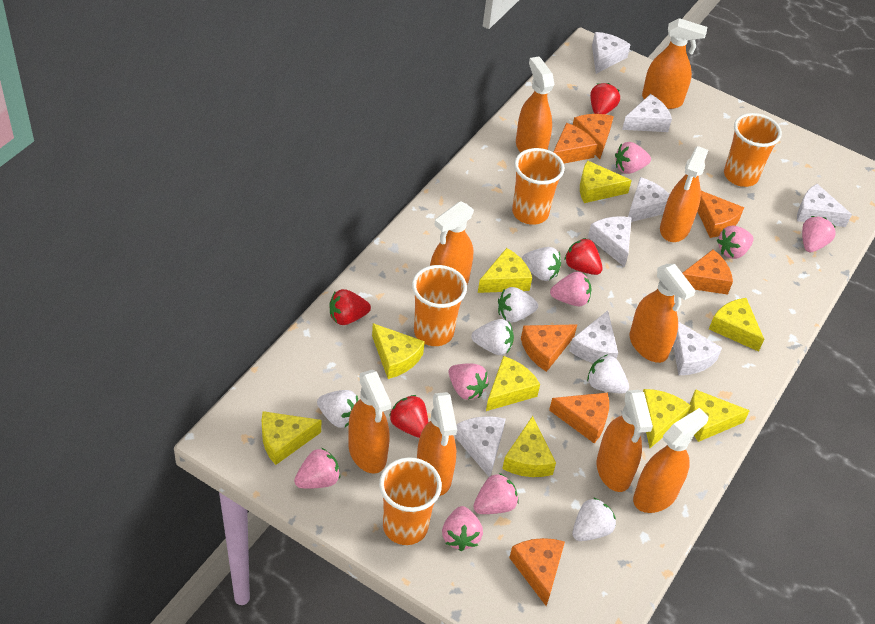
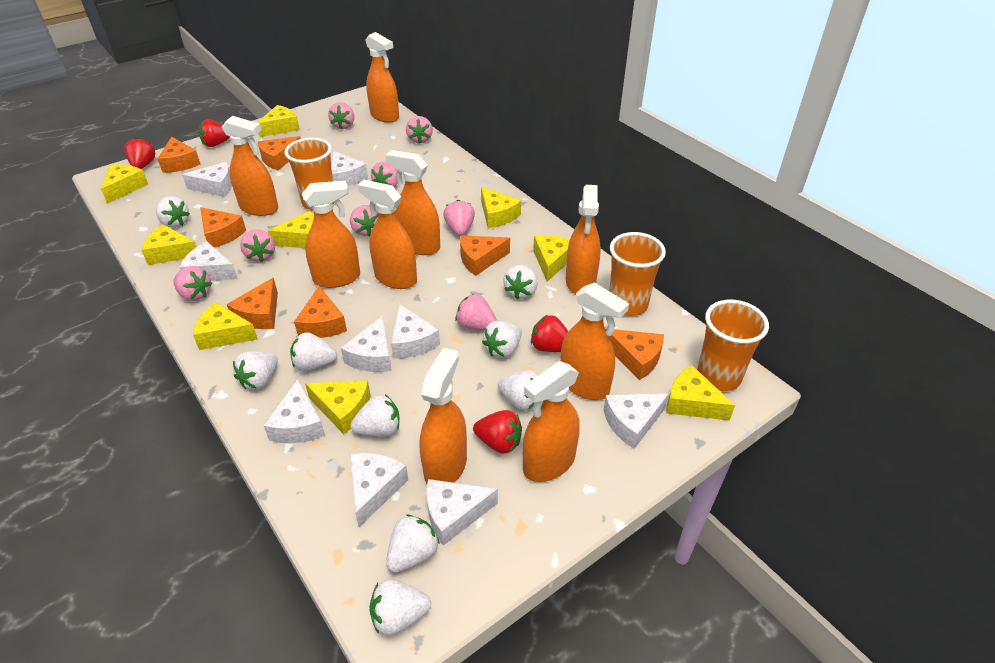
orange cup: 4 -> 3
white cheese: 8 -> 9
white strawberry: 6 -> 9

